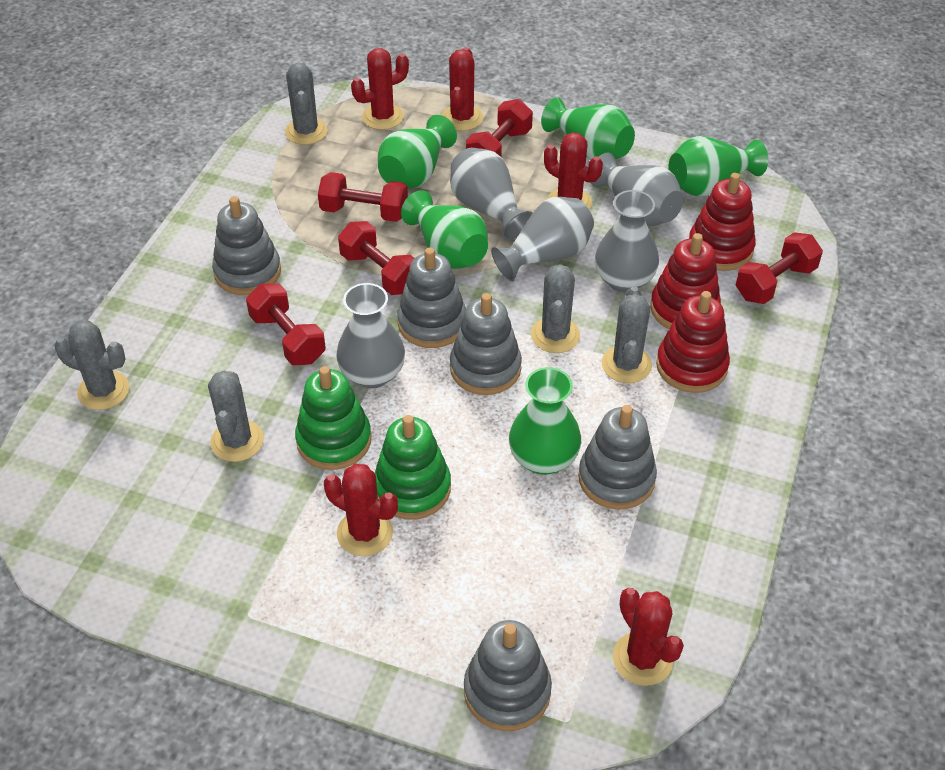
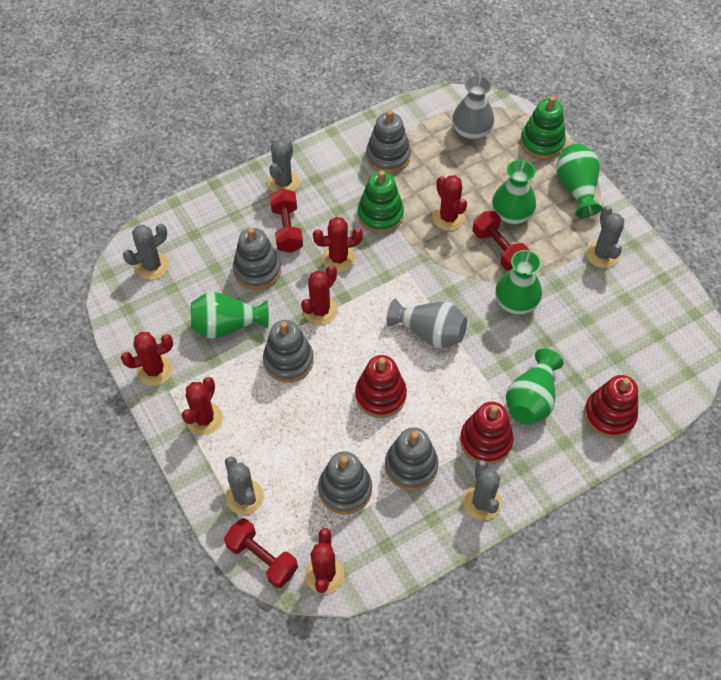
grey vase: 5 -> 2
red cactus: 5 -> 6
red dumbbell: 5 -> 3

